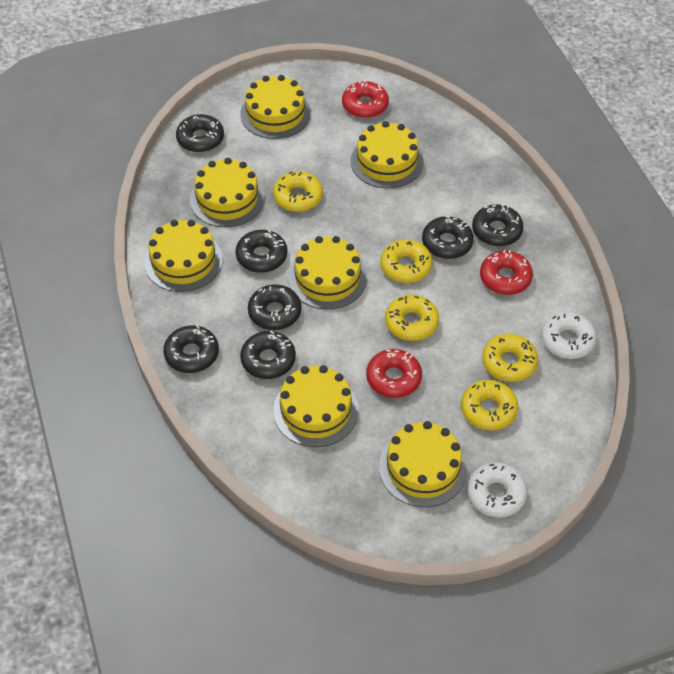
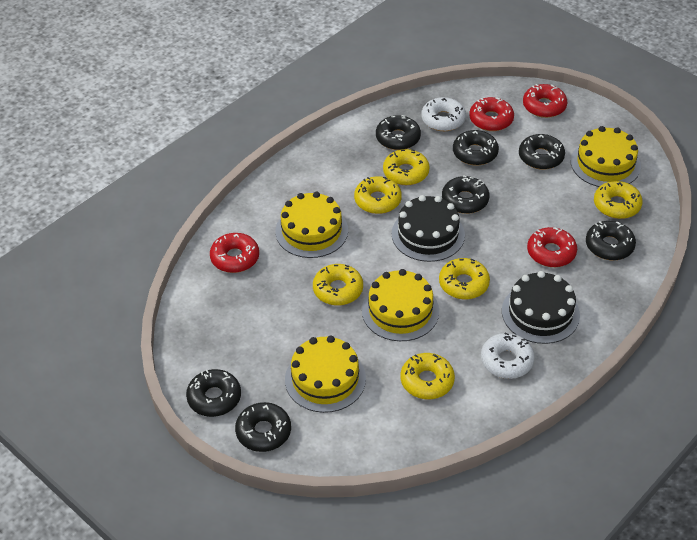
black cake: 0 -> 2
red donut: 3 -> 4
yellow cake: 7 -> 4
yellow donut: 5 -> 6

